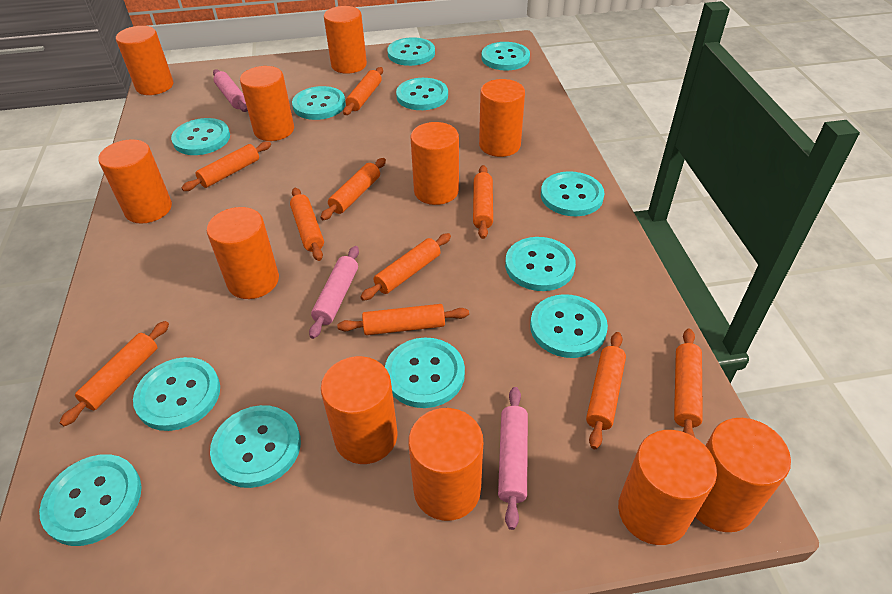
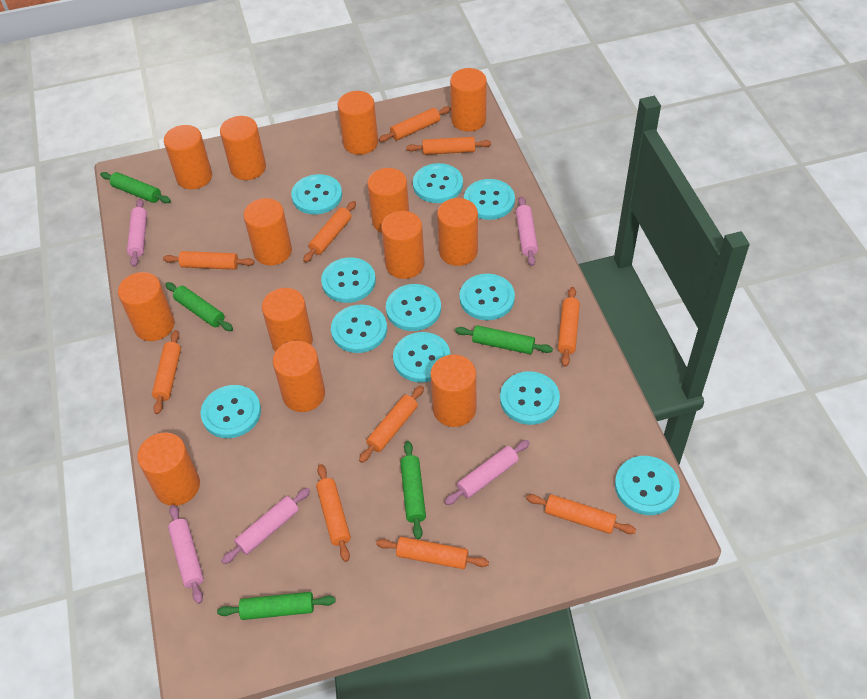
green rolling pin: 0 -> 5
orange cylinder: 11 -> 13
pink rolling pin: 3 -> 5
turquoise button: 12 -> 11

